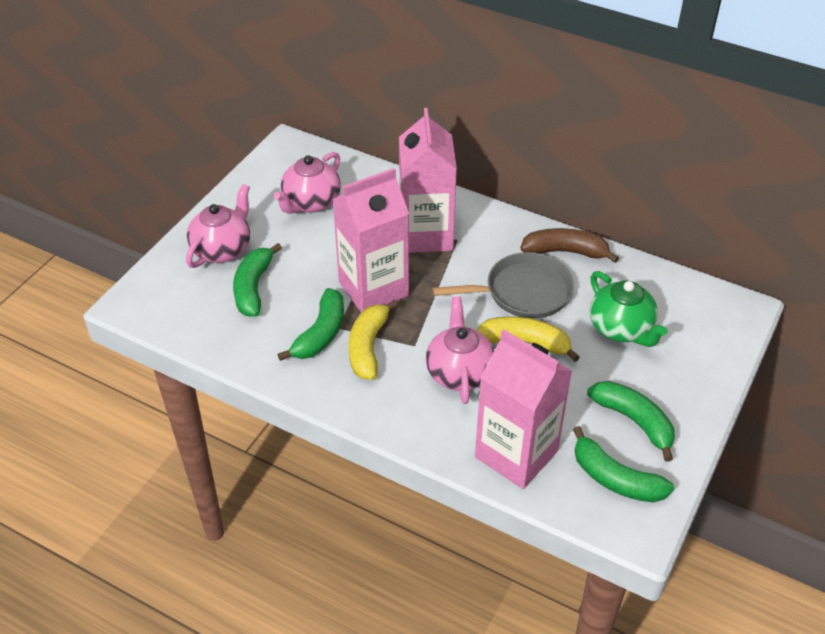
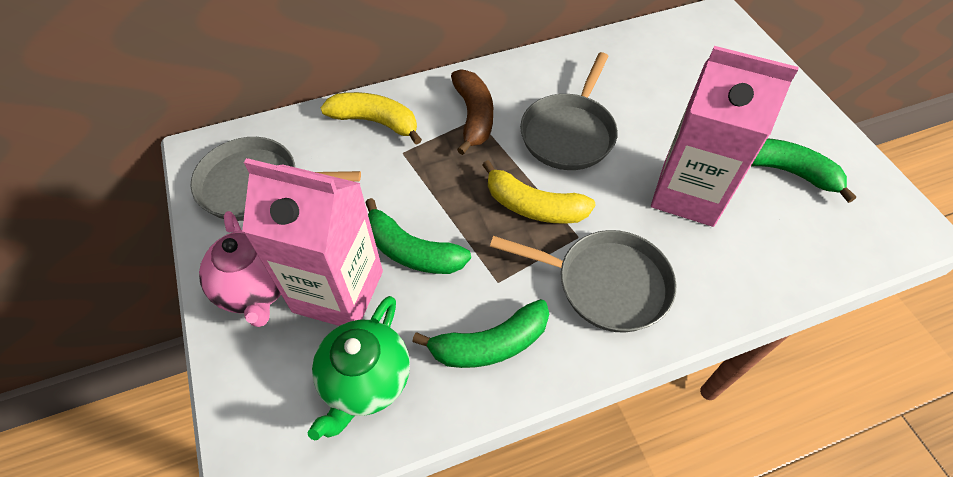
green banana: 4 -> 3
grey pan: 1 -> 3
pink carton: 3 -> 2
pink teapot: 3 -> 1

